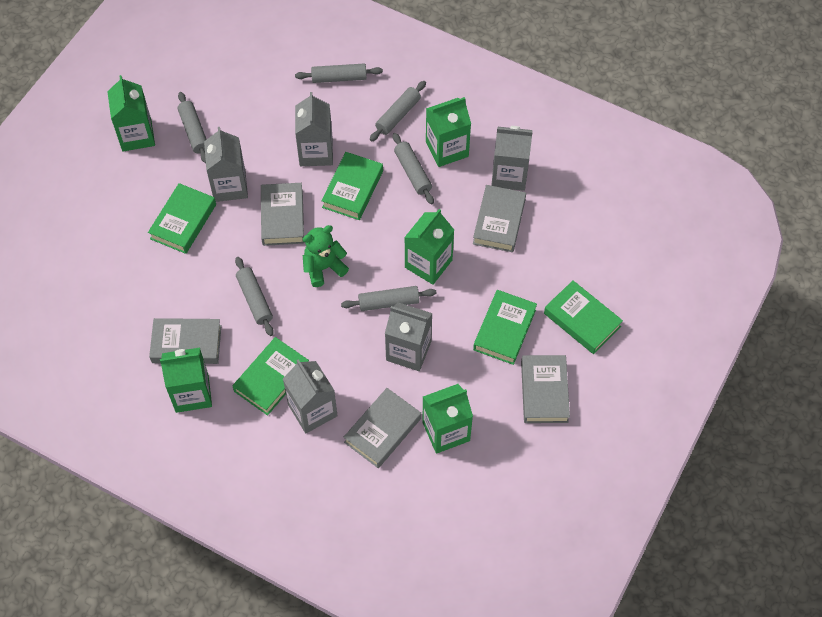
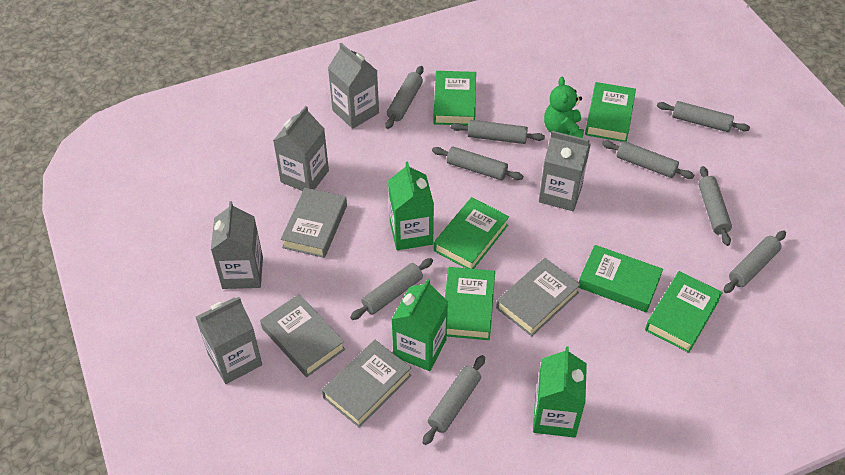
green book: 5 -> 6
green carton: 5 -> 3
grey book: 5 -> 4
grey rolling pin: 6 -> 9

